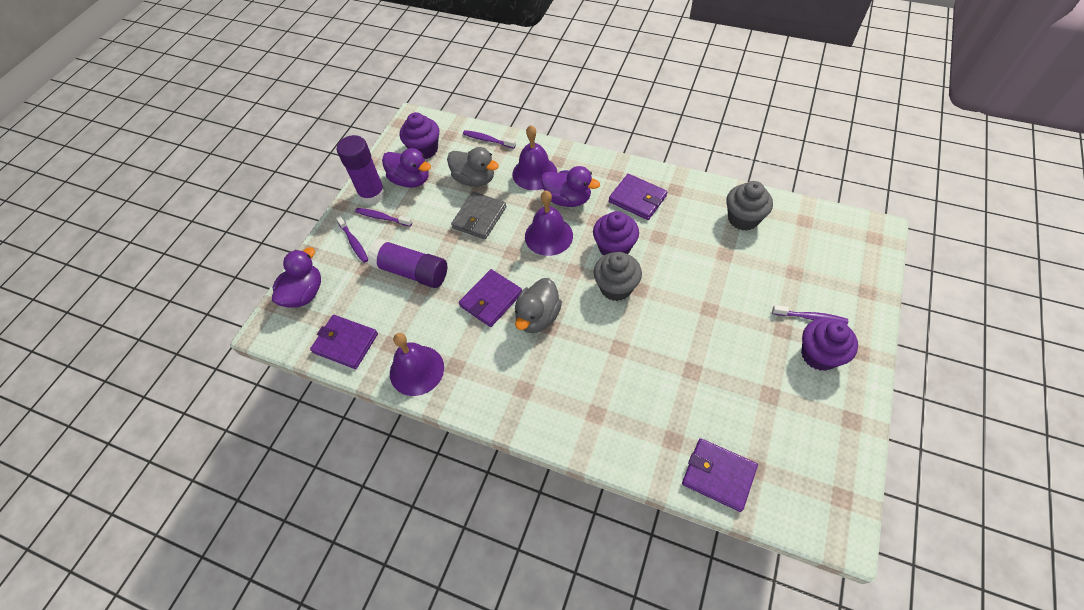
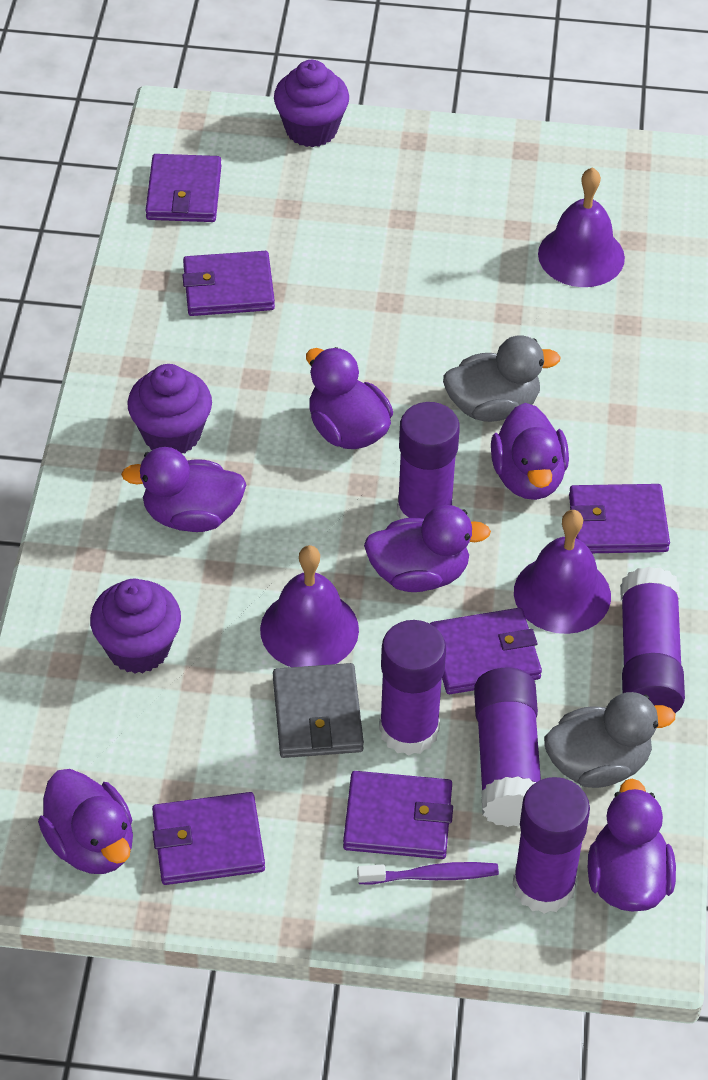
grey cupcake: 2 -> 0
purple duck: 3 -> 6
purple glue stick: 2 -> 5
purple toothbrush: 4 -> 1
purple wallet: 4 -> 6

